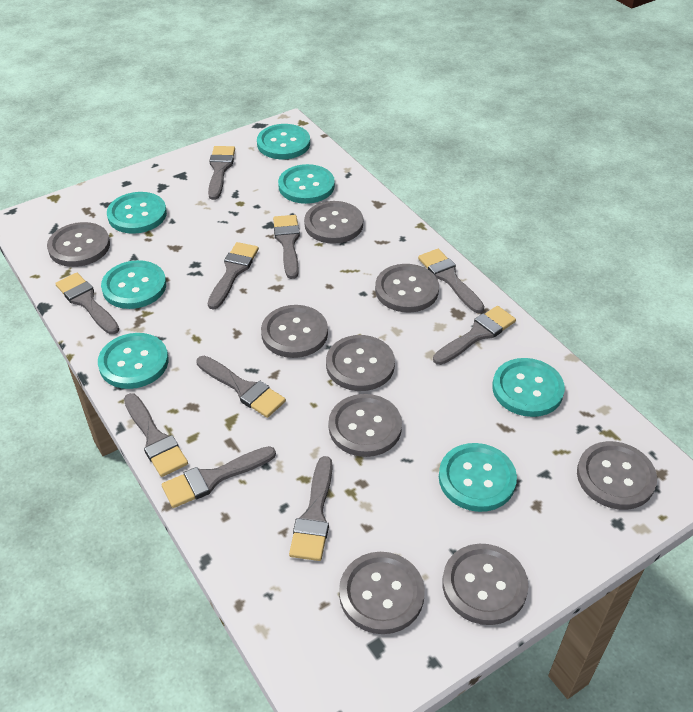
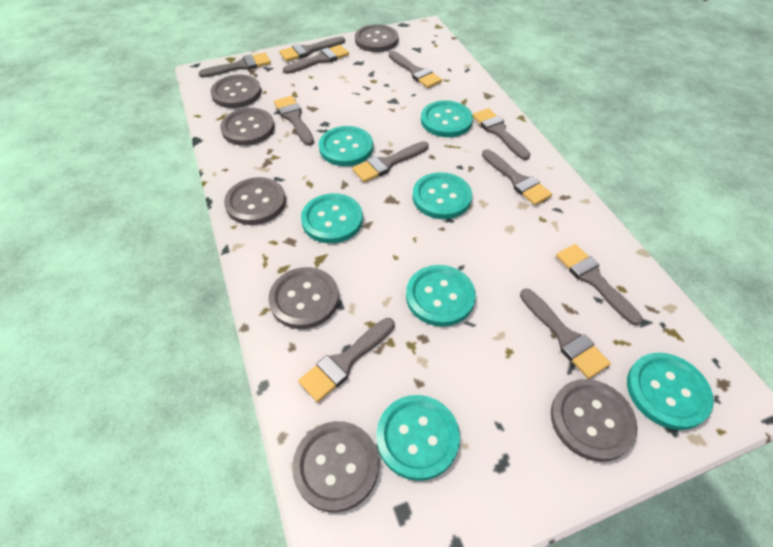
grey brush: 10 -> 11
grey button: 9 -> 7

